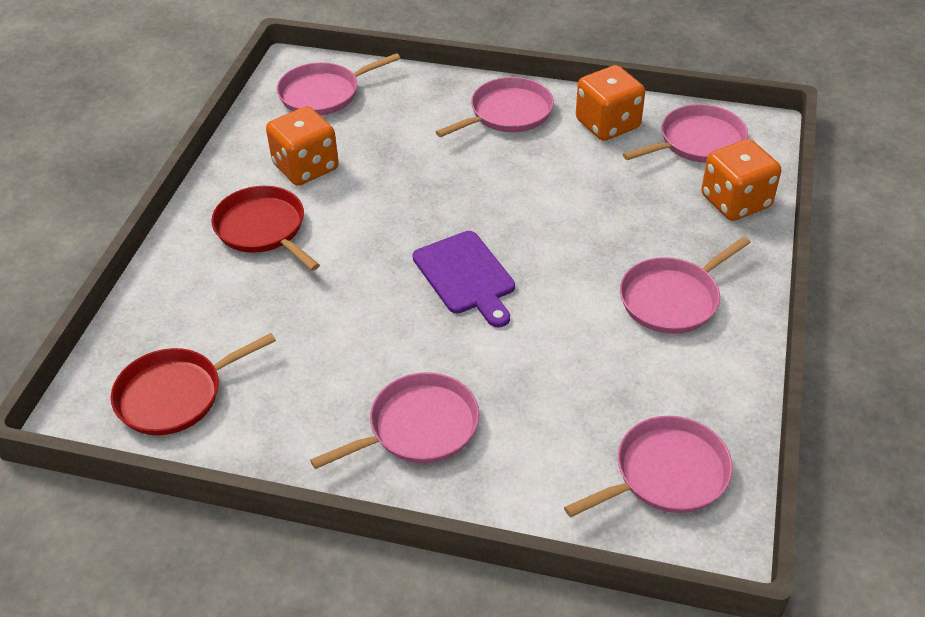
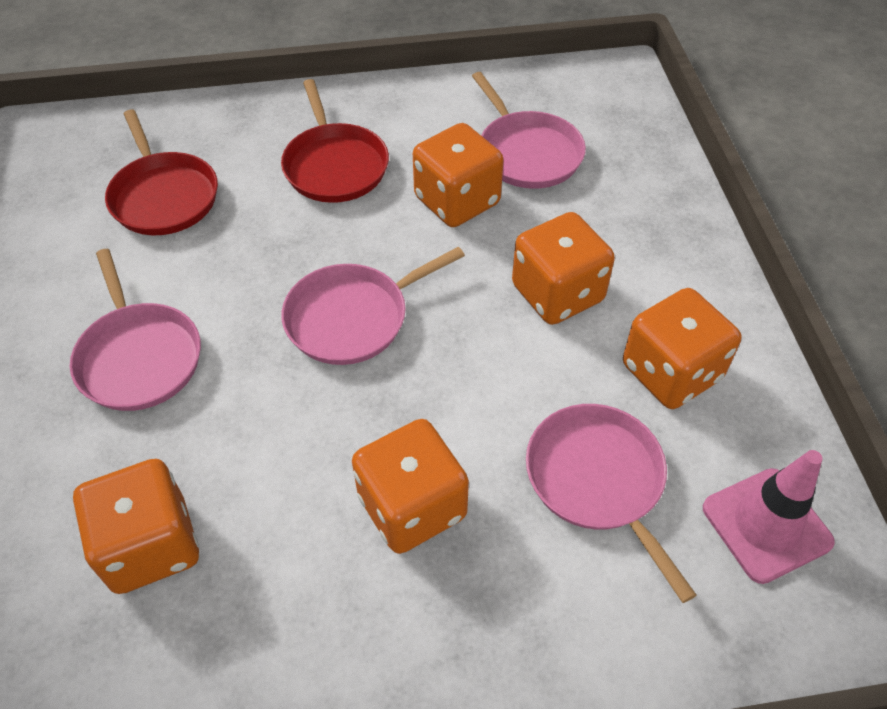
orange dice: 3 -> 5
pink pan: 6 -> 4
pink traffic cone: 0 -> 1
purple cutting board: 1 -> 0

